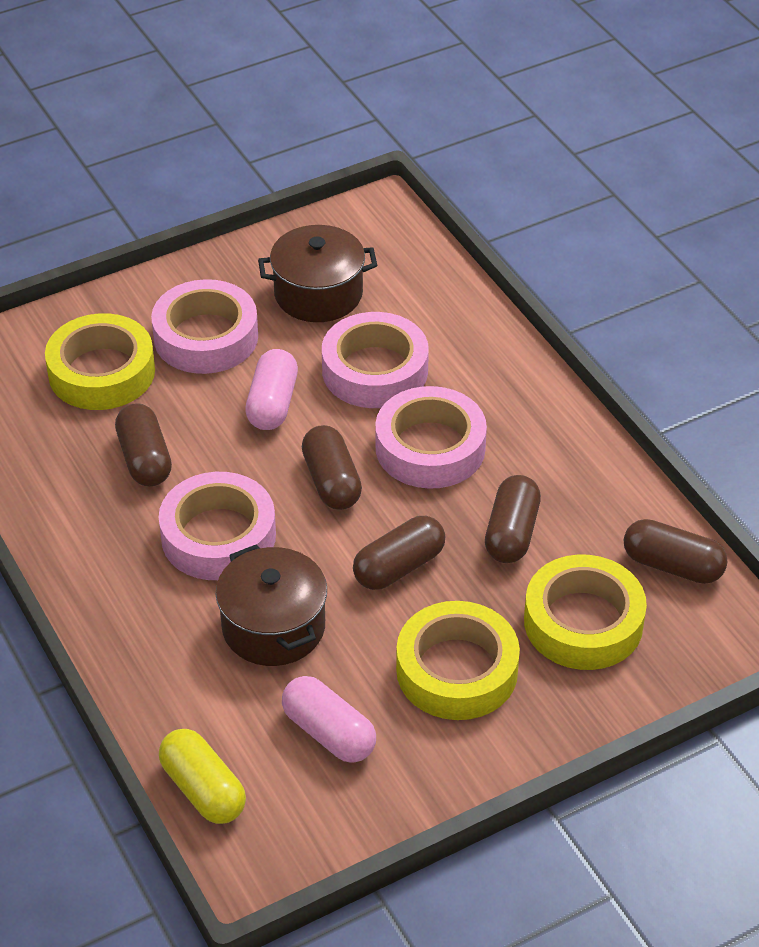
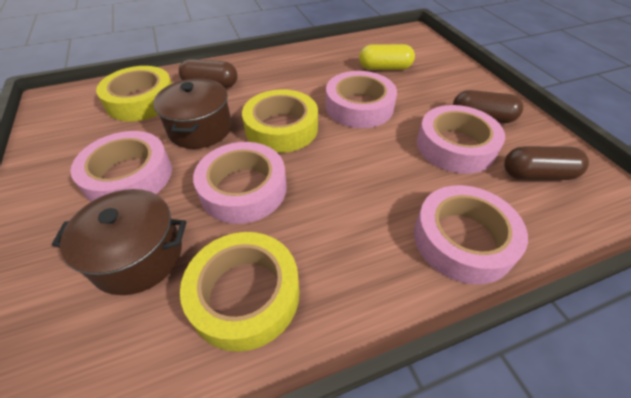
brown capsule: 5 -> 3
pink capsule: 2 -> 0
pink tape: 4 -> 5

